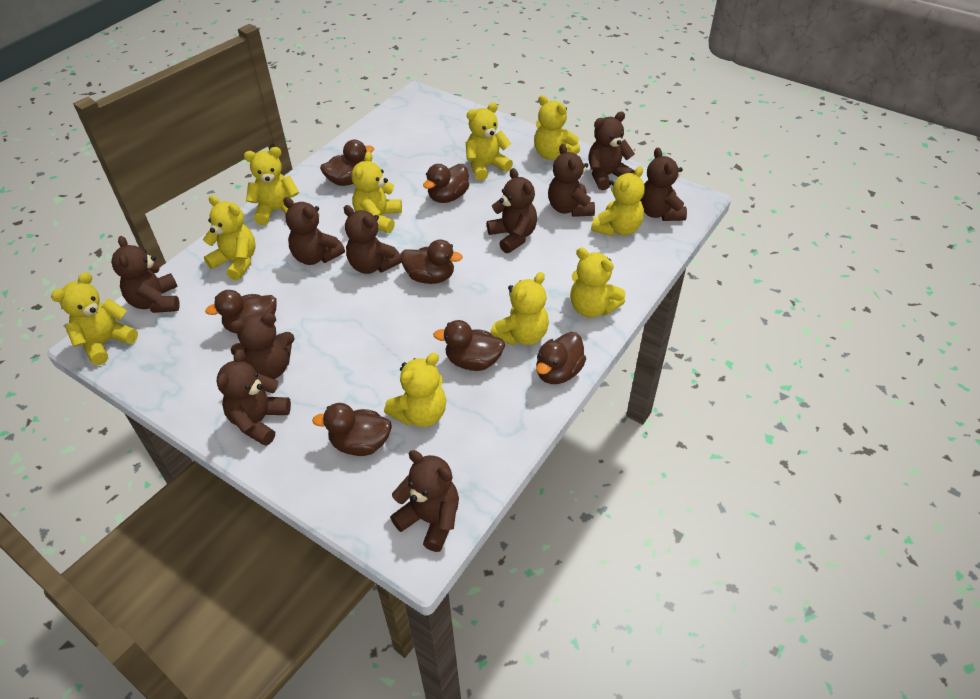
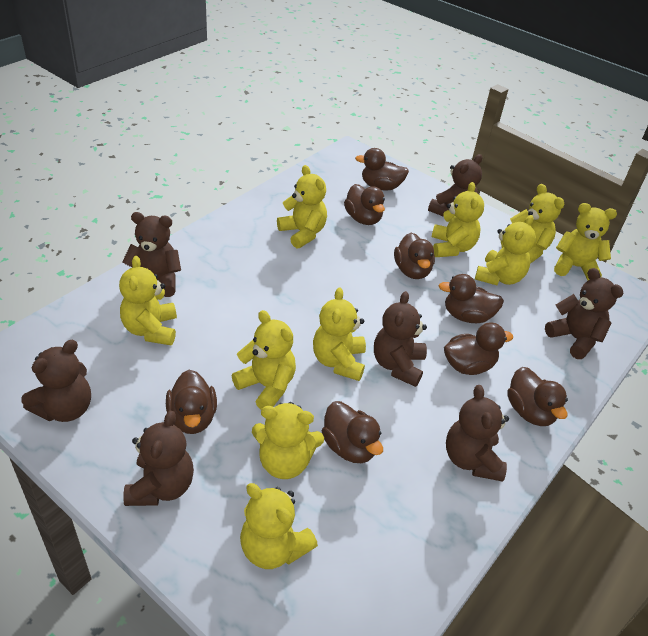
brown duck: 7 -> 8
brown teddy bear: 10 -> 7

